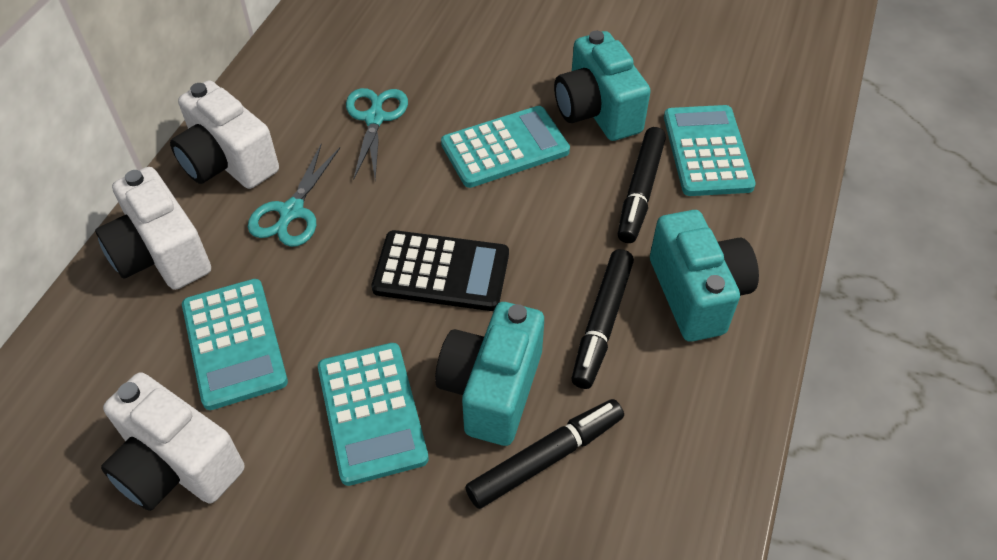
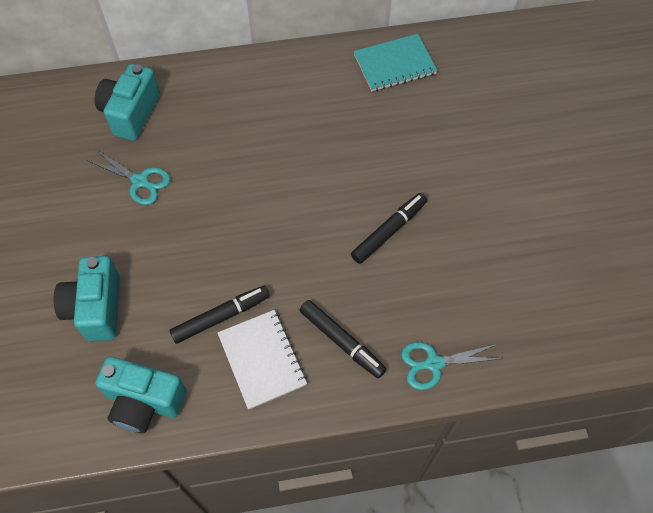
black calculator: 1 -> 0
turquoise calculator: 4 -> 0
turquoise notebook: 0 -> 1
white camera: 3 -> 0
white notebook: 0 -> 1

